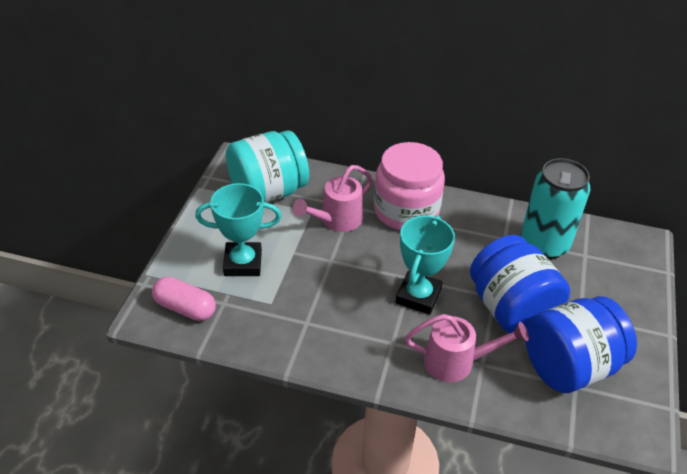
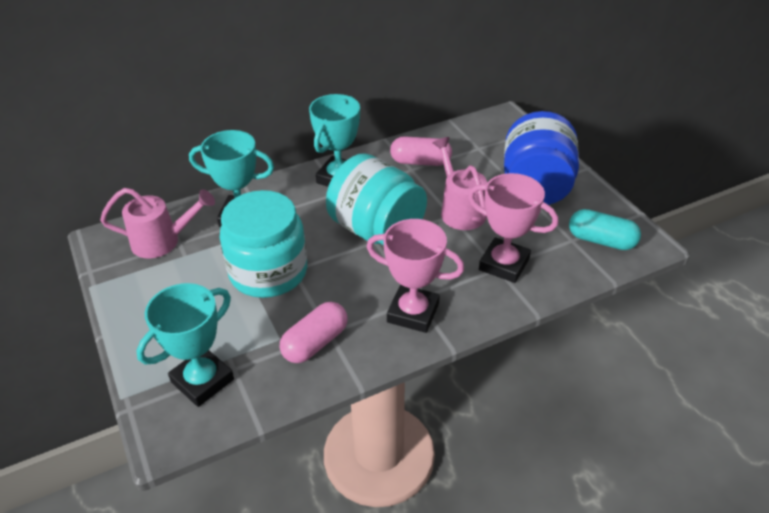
blue jar: 2 -> 1
pink capsule: 1 -> 2
pink jar: 1 -> 0
pink trophy: 0 -> 2
turquoise can: 1 -> 0
turquoise capsule: 0 -> 1
turquoise jar: 1 -> 2
turquoise trophy: 2 -> 3

